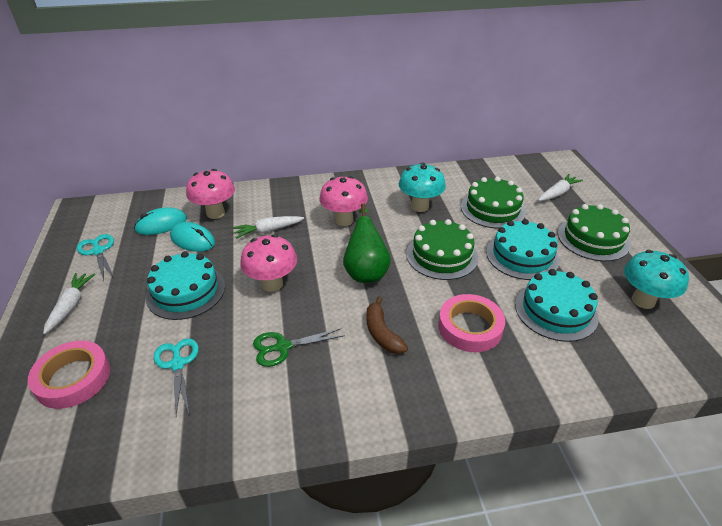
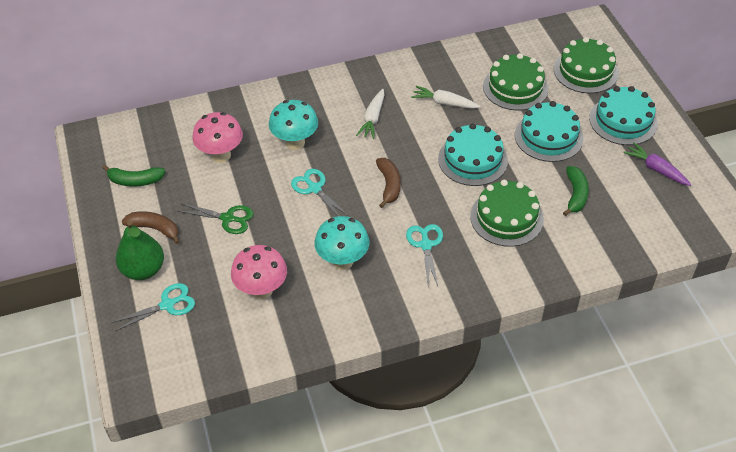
brown banana: 1 -> 2
green banana: 0 -> 2
pink mushroom: 3 -> 2
pink tape: 2 -> 0
purple carrot: 0 -> 1
turquoise mouse: 2 -> 0
turquoise scissors: 2 -> 3
white carrot: 3 -> 2

